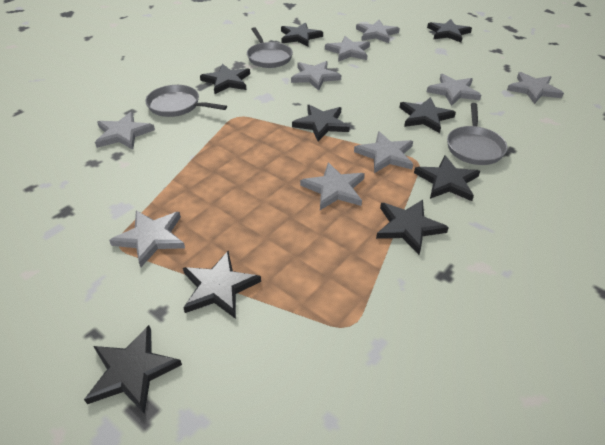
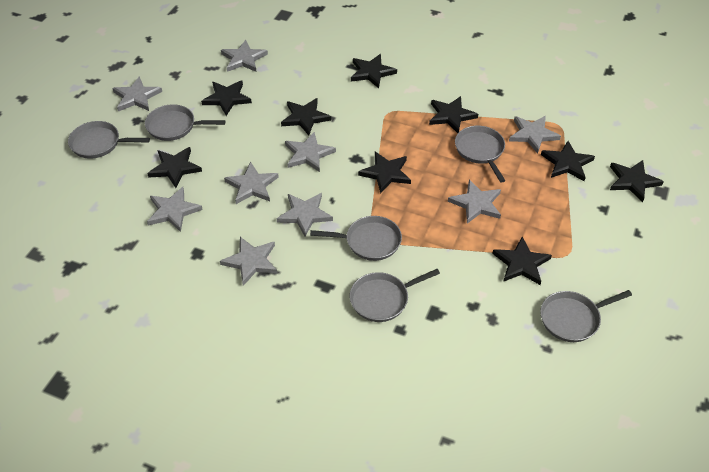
grey pan: 3 -> 6

